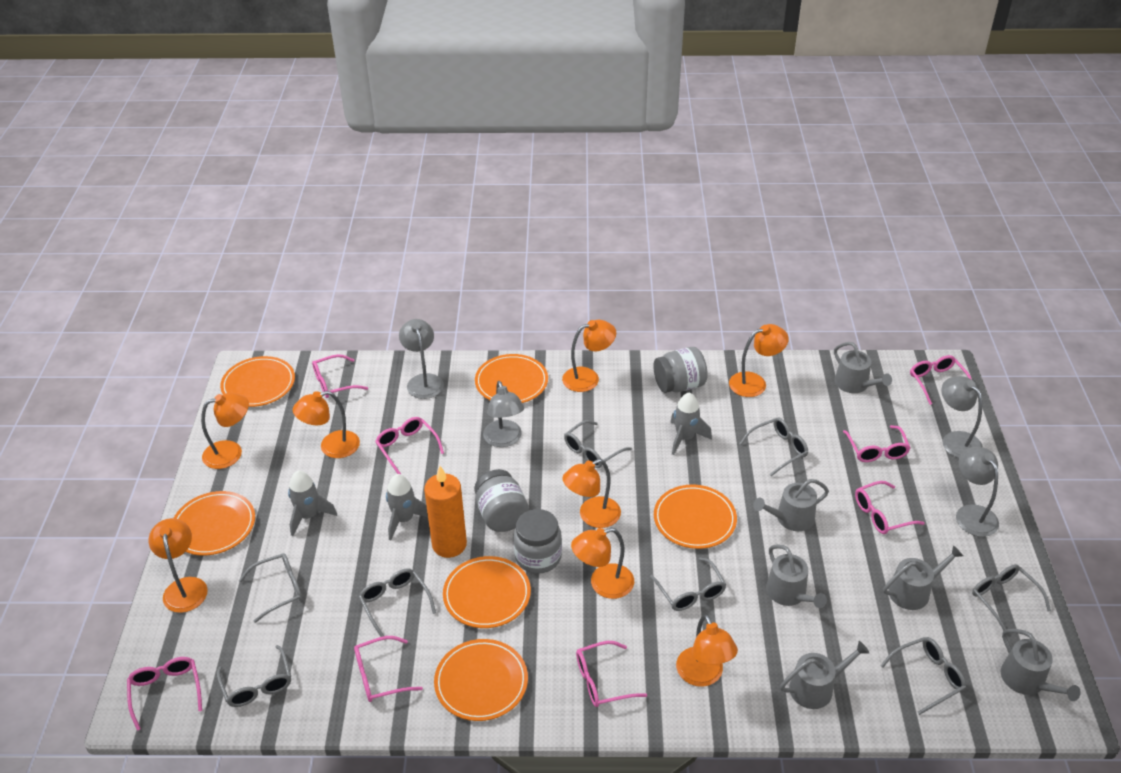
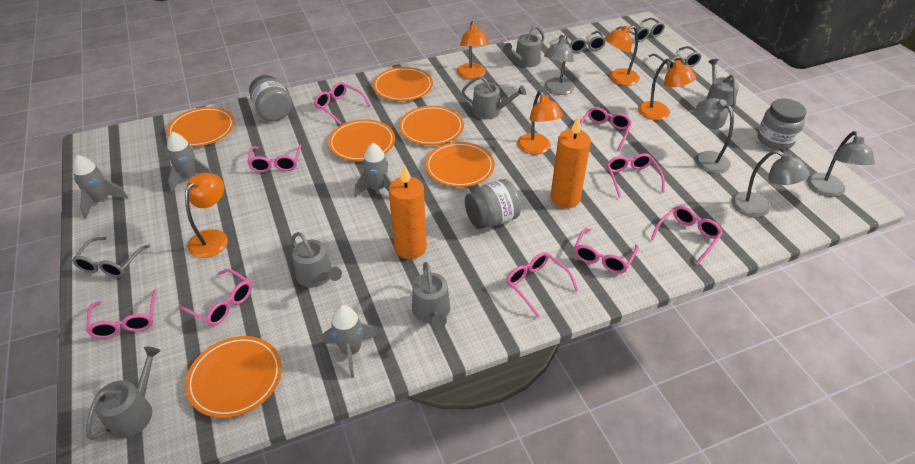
grey glasses: 8 -> 4
grey rocket: 3 -> 4
orange candle: 1 -> 2
orange lamp: 8 -> 5
pink glasses: 8 -> 9

